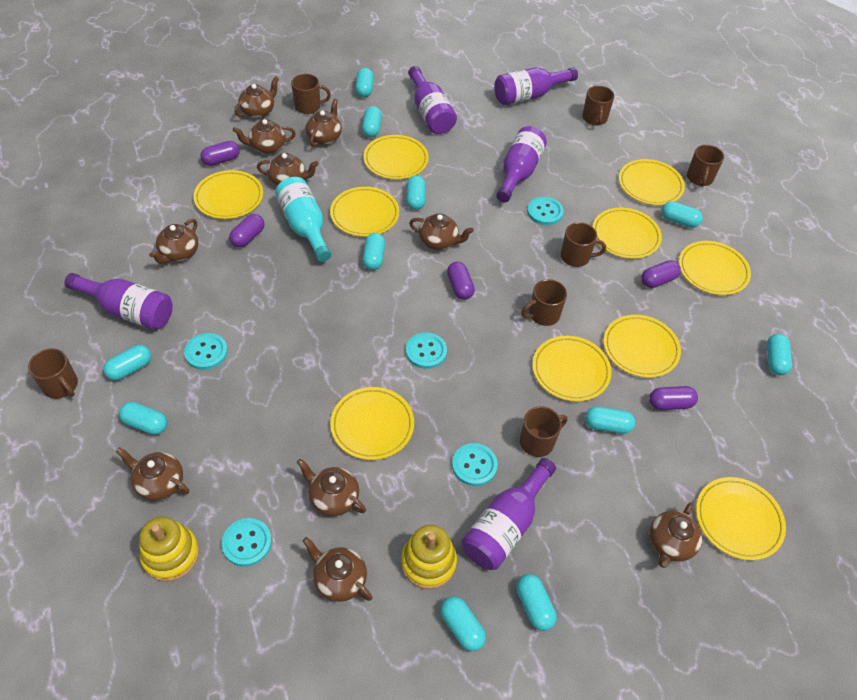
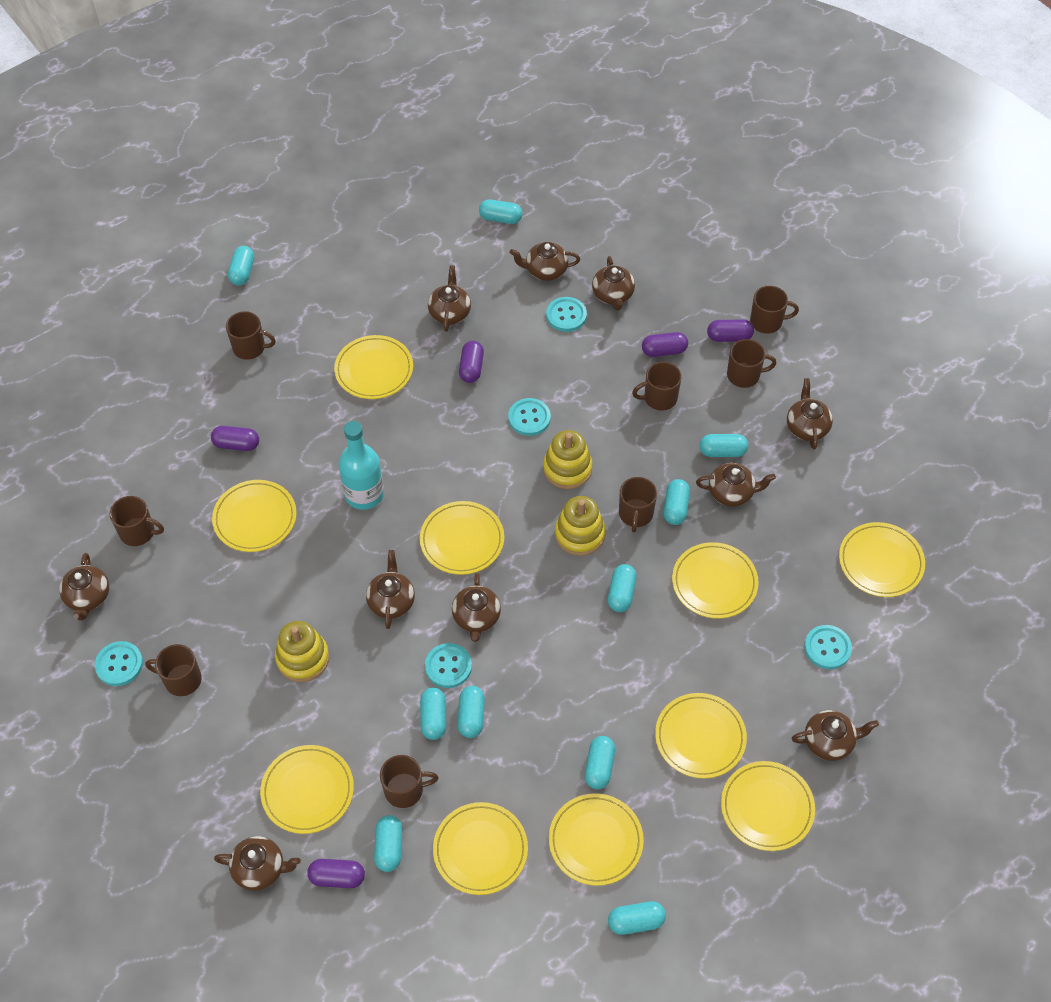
brown mug: 7 -> 8
purple bottle: 5 -> 0
turquoise capsule: 11 -> 10
yellow stacking toy: 2 -> 3

